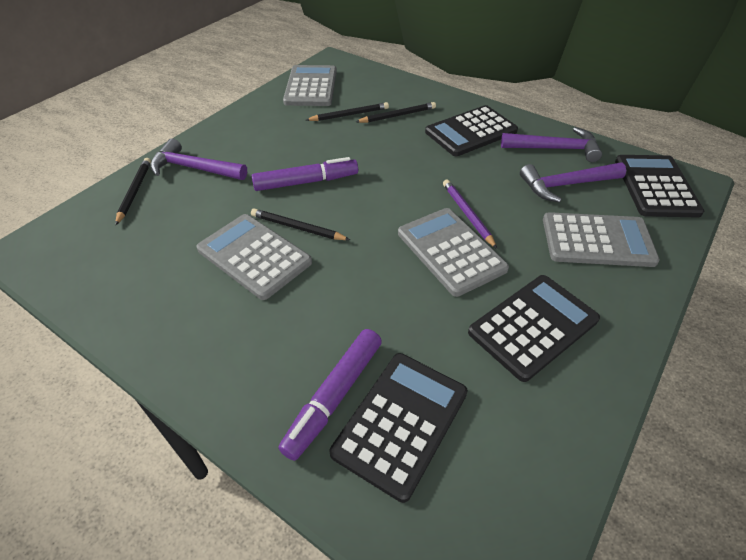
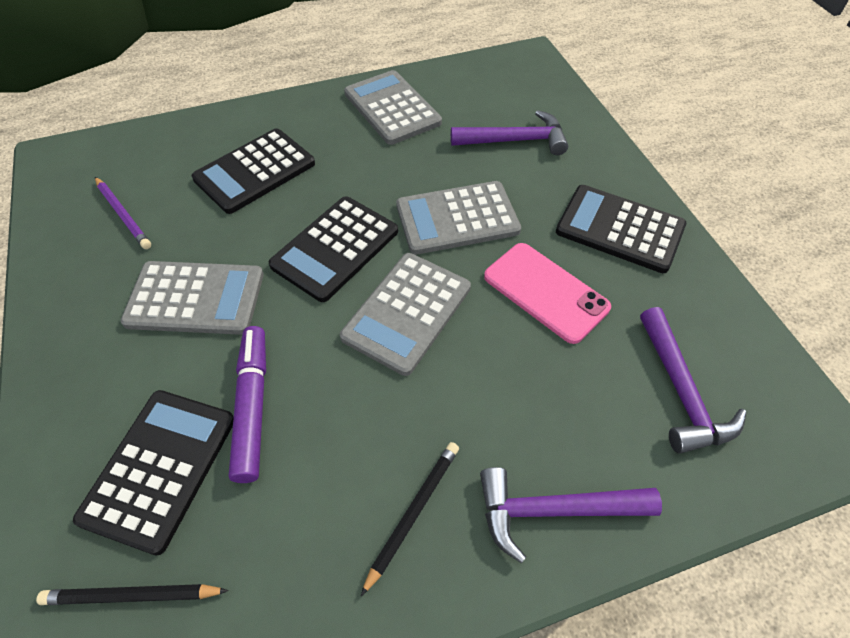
black pencil: 4 -> 2
pink phone: 0 -> 1
purple marker: 2 -> 1

